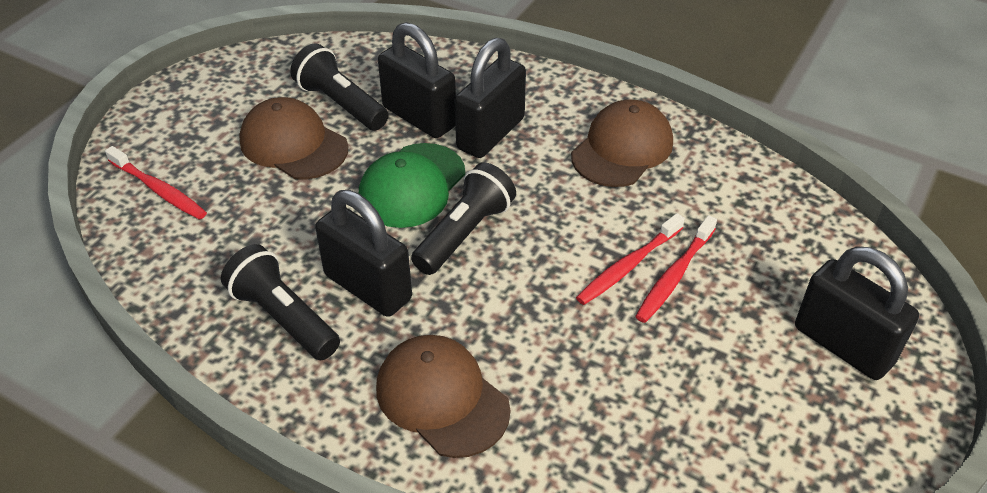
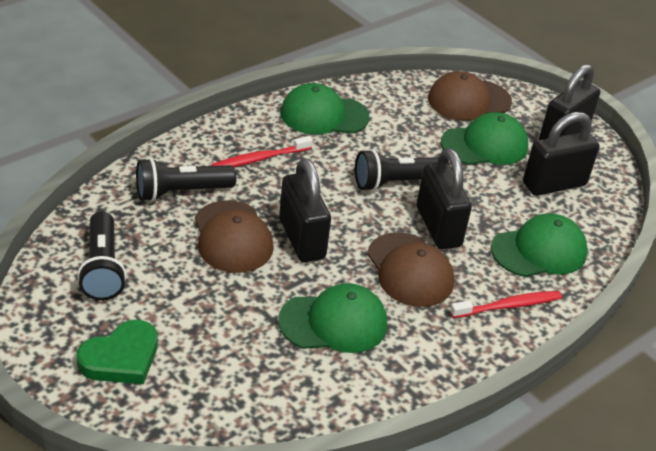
green cap: 1 -> 4
green heart: 0 -> 1
red toothbrush: 3 -> 2

